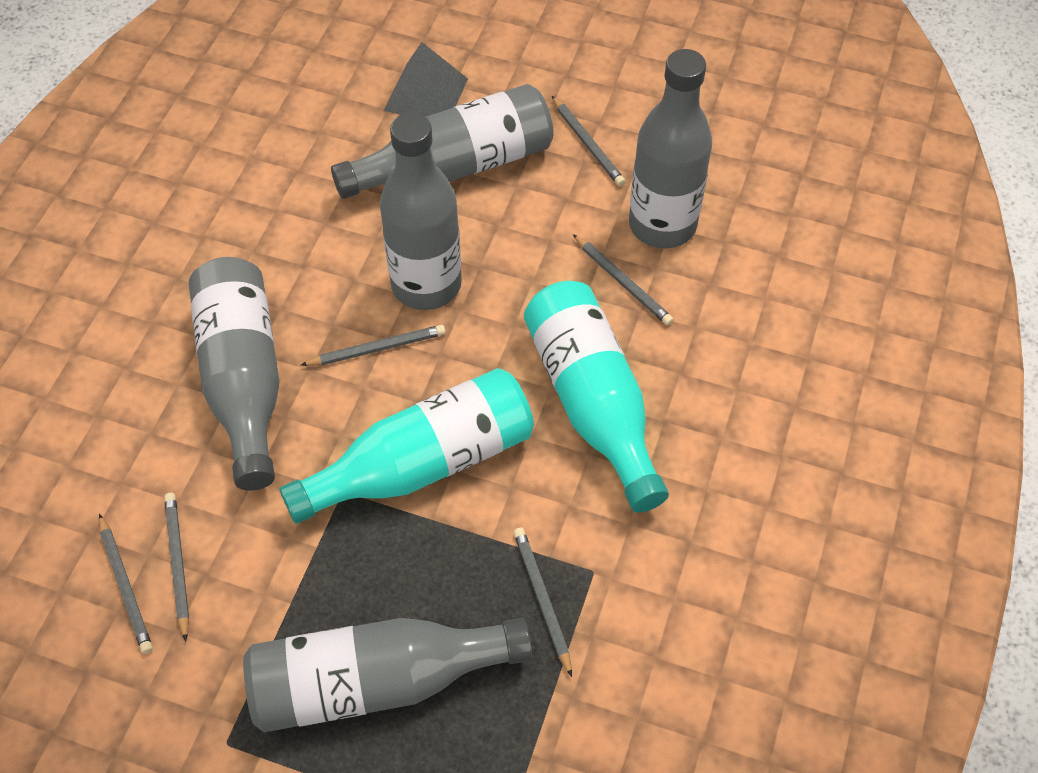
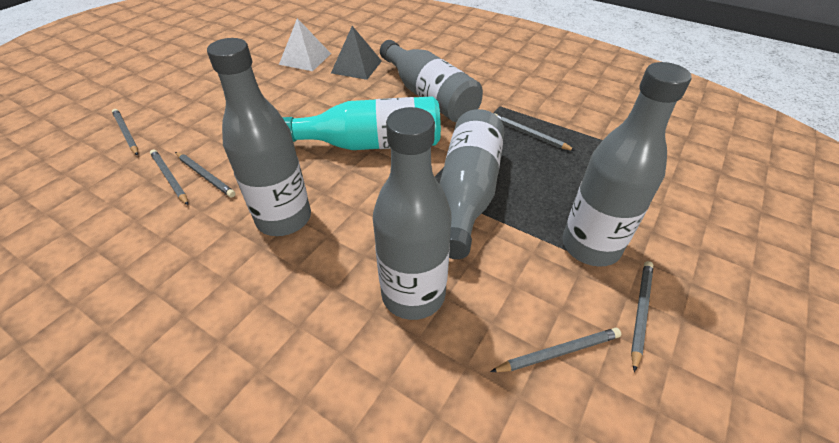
turquoise bottle: 2 -> 1
white pyramid: 0 -> 1

